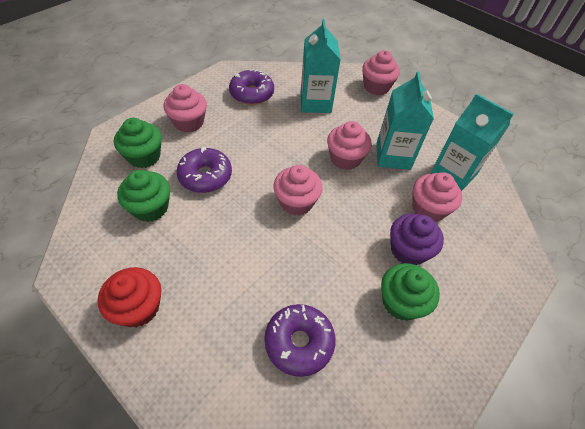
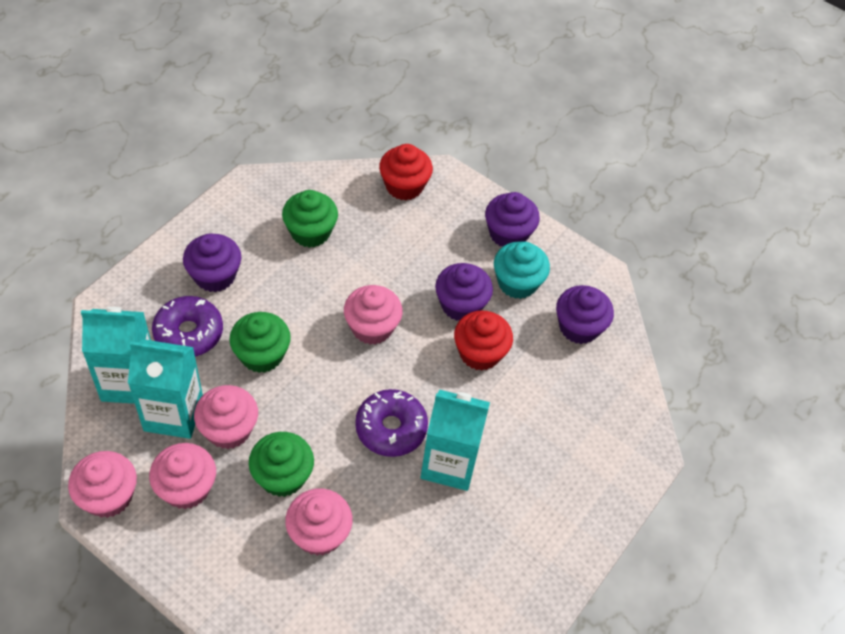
purple cupcake: 1 -> 4
purple donut: 3 -> 2
red cupcake: 1 -> 2
turquoise cupcake: 0 -> 1

